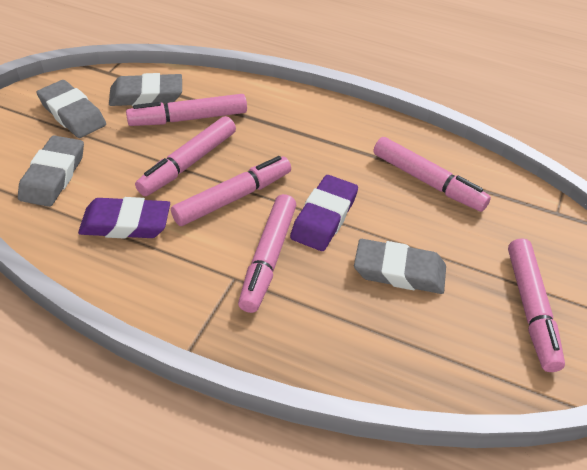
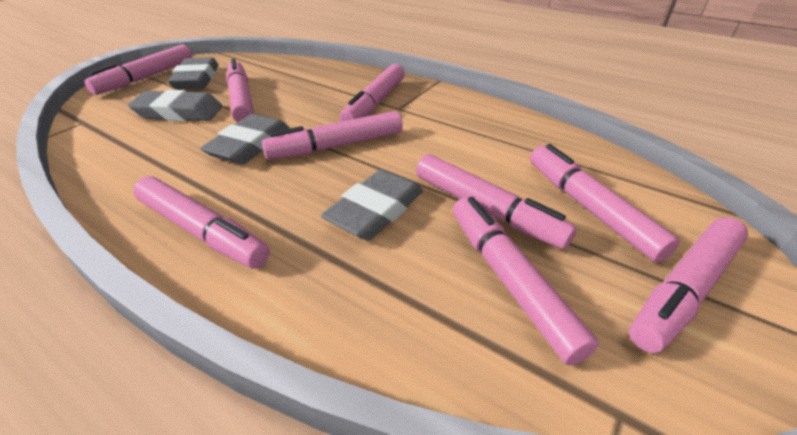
pink marker: 6 -> 9
purple eraser: 2 -> 0

